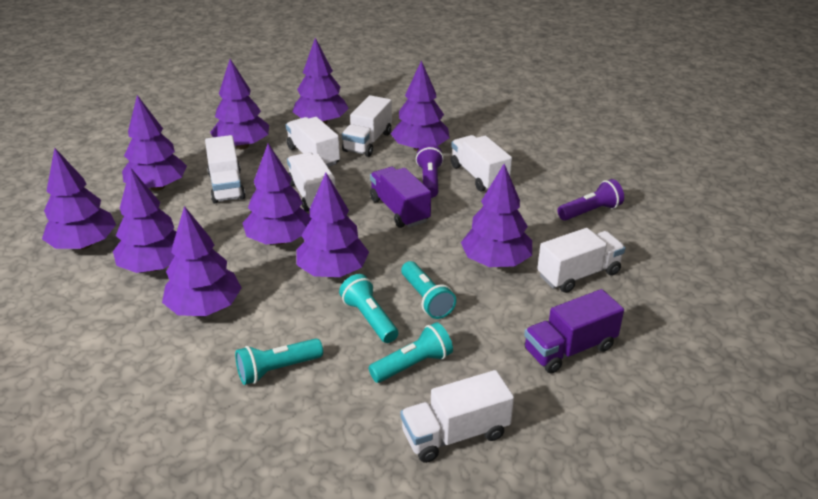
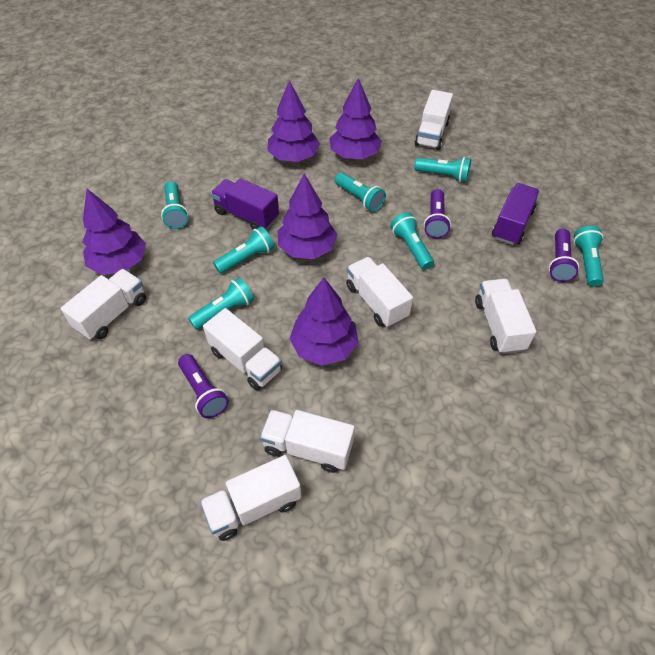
purple flashlight: 2 -> 3
purple tree: 10 -> 5
turquoise flashlight: 4 -> 7

